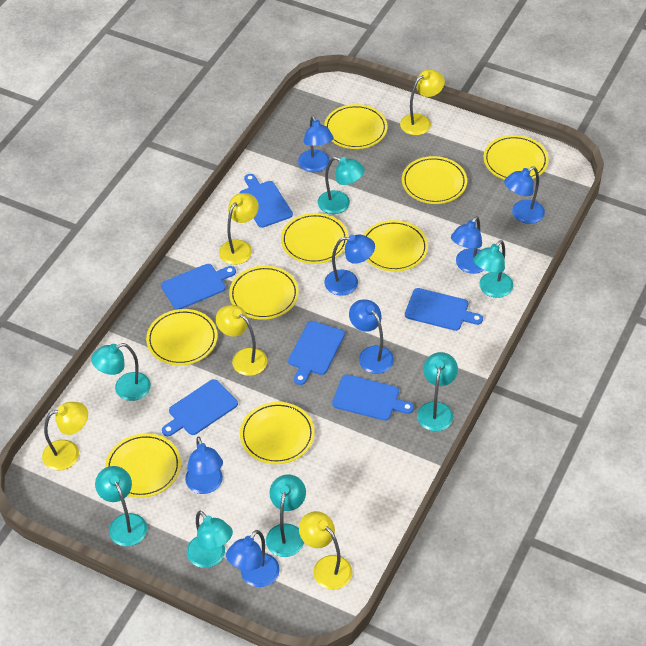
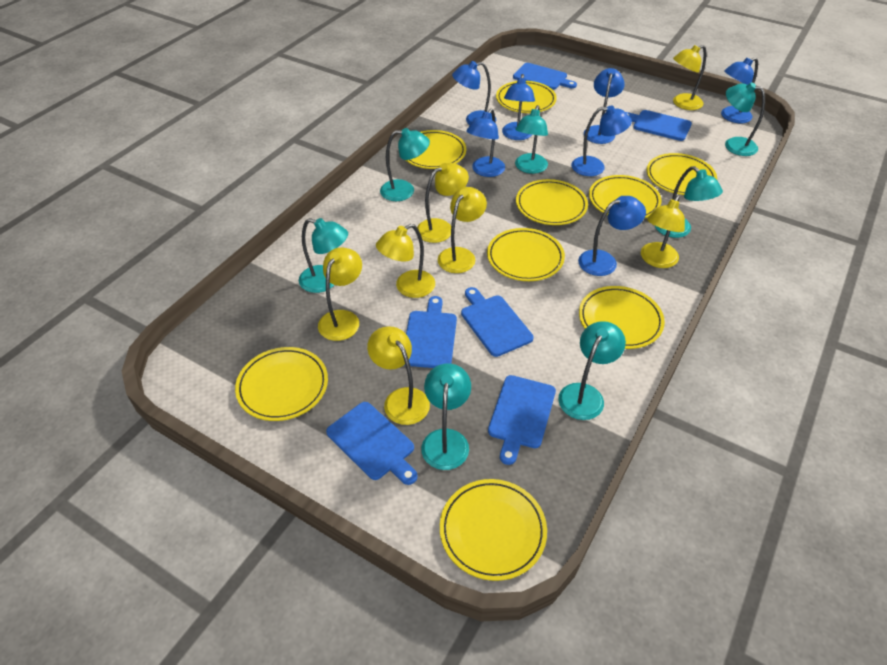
yellow lamp: 5 -> 7

